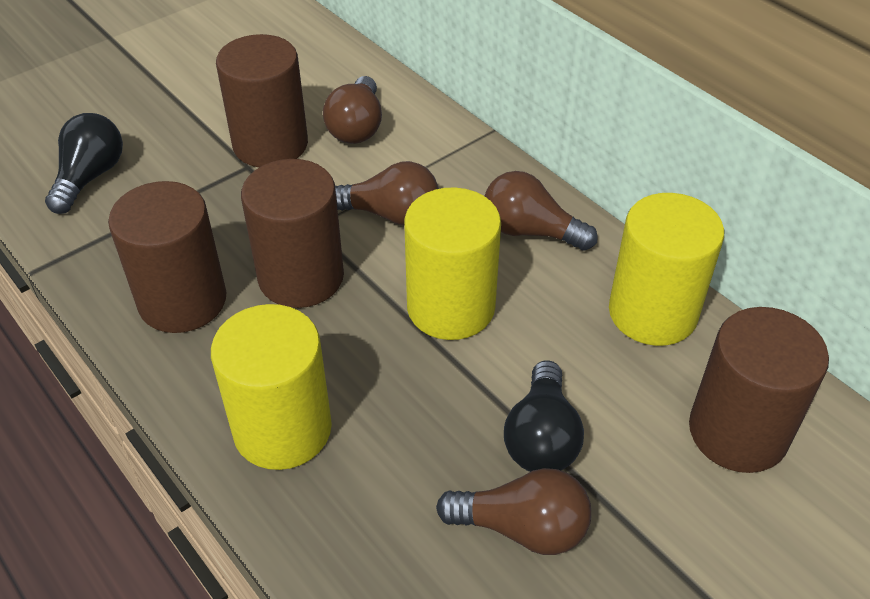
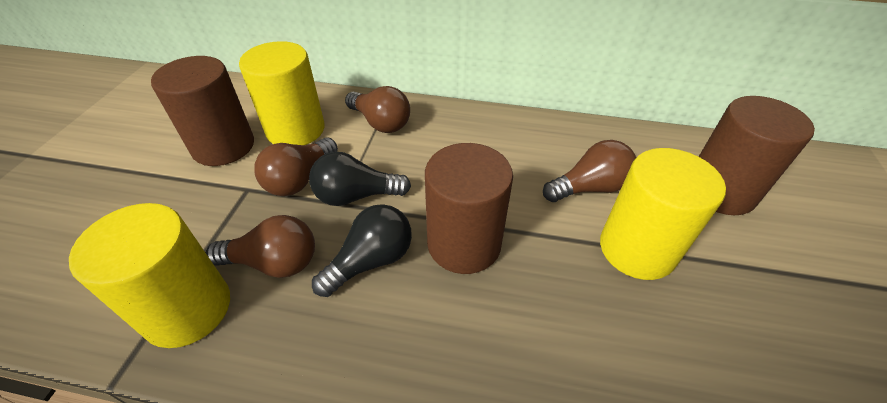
brown cylinder: 4 -> 3

